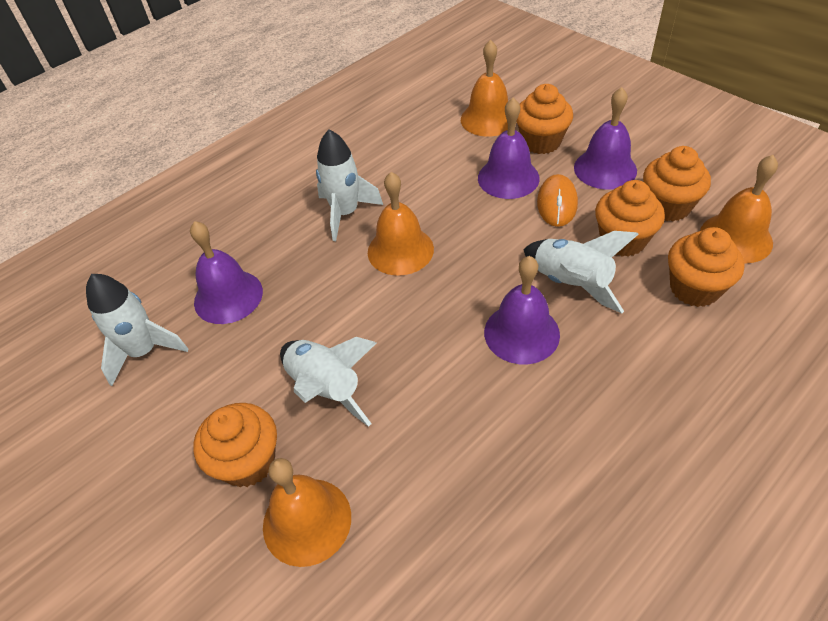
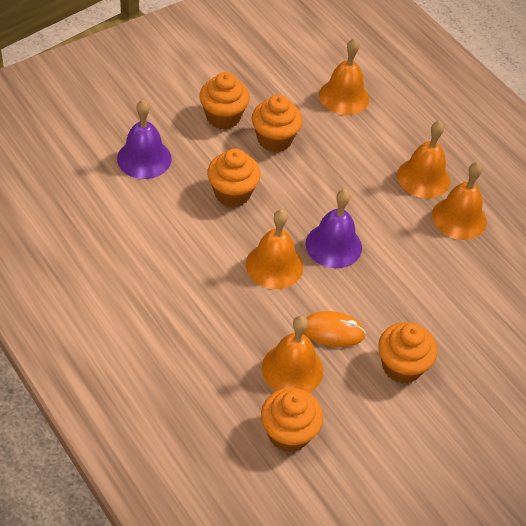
orange bell: 4 -> 5
purple bell: 4 -> 2
white rocket: 4 -> 0

